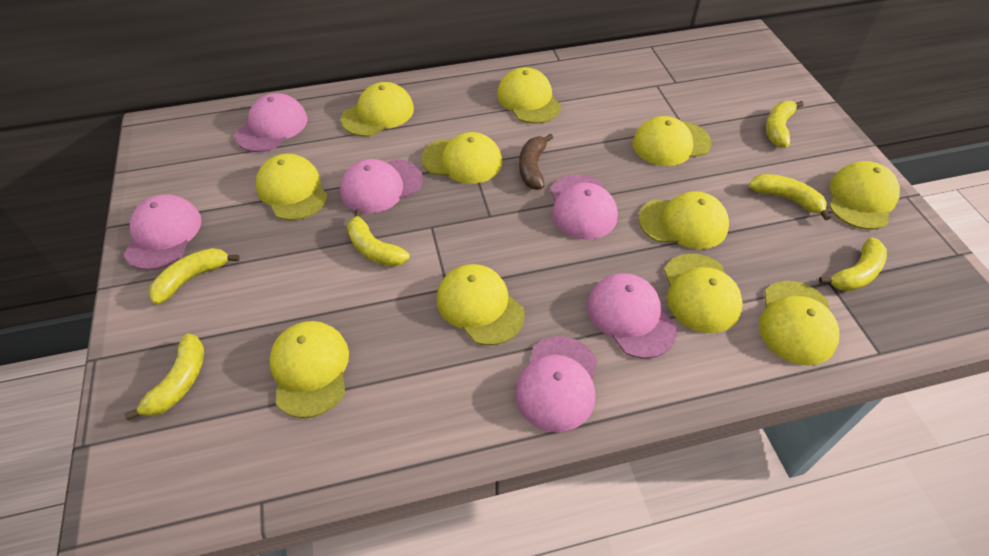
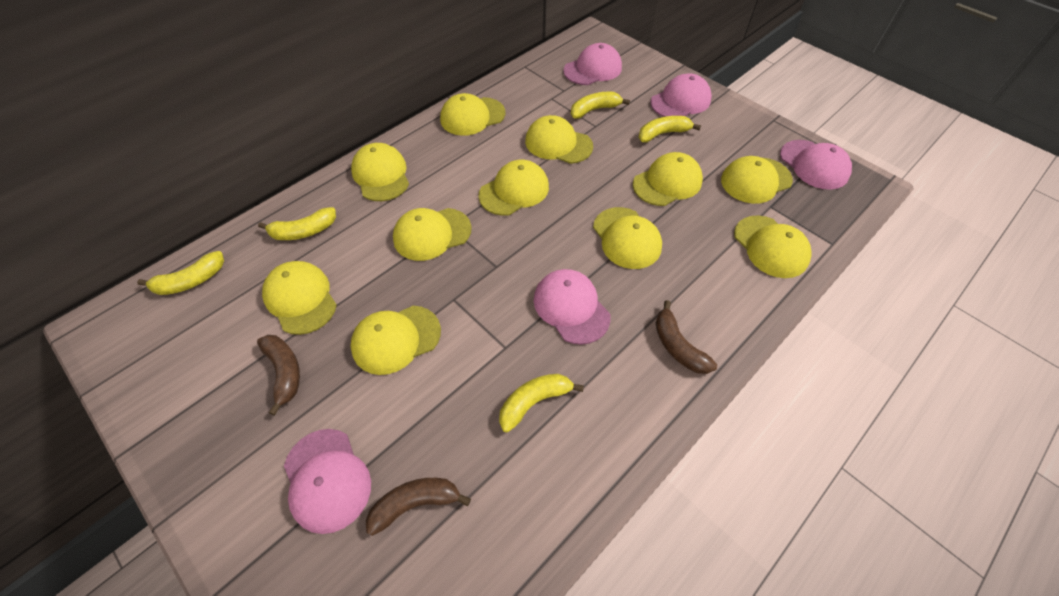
brown banana: 1 -> 3
pink cap: 6 -> 5
yellow banana: 6 -> 5

